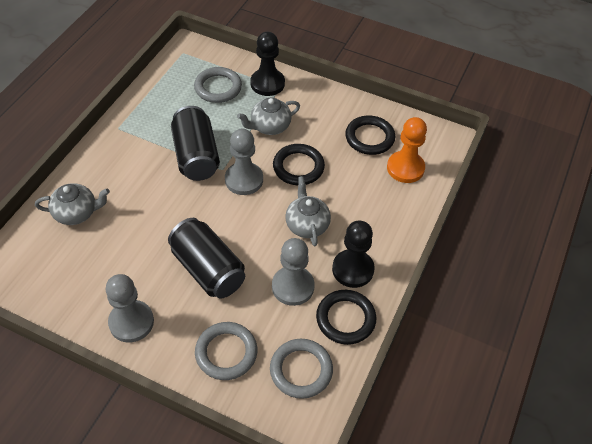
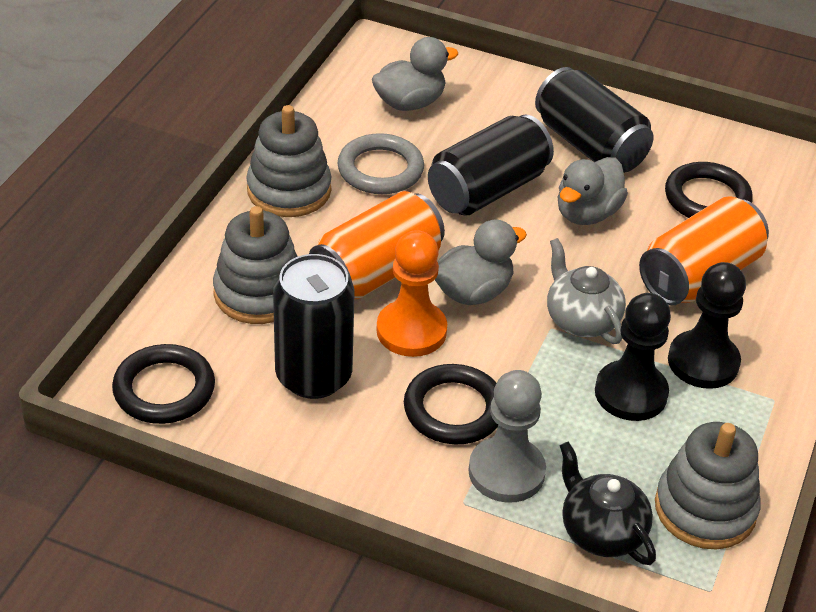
black can: 2 -> 3
black teapot: 0 -> 1
grey duck: 0 -> 3
grey pawn: 3 -> 1
grey ring: 3 -> 1
grey stacking toy: 0 -> 3
grey teapot: 3 -> 1
orange can: 0 -> 2

